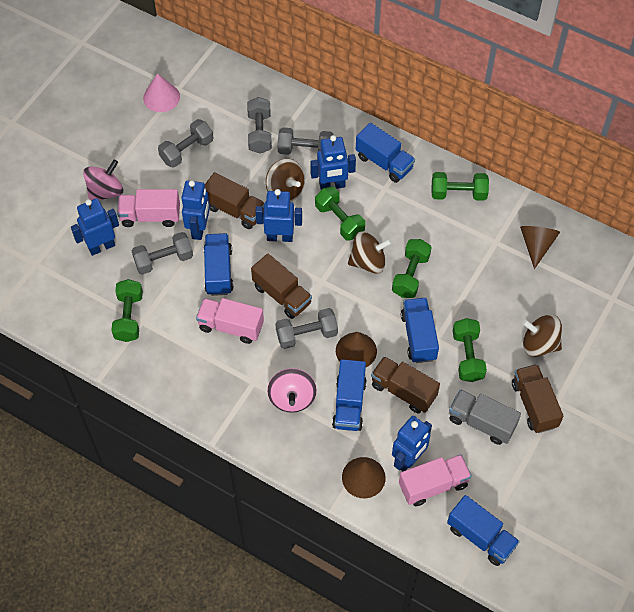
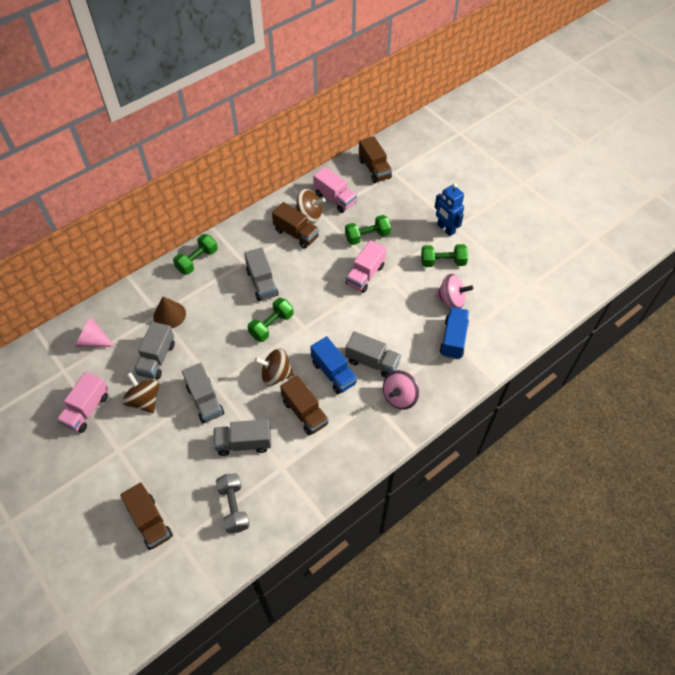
blue robot: 5 -> 1
blue truck: 5 -> 2
brown cone: 3 -> 1
green dumbbell: 5 -> 4
grey dumbbell: 5 -> 1
grey truck: 1 -> 5

